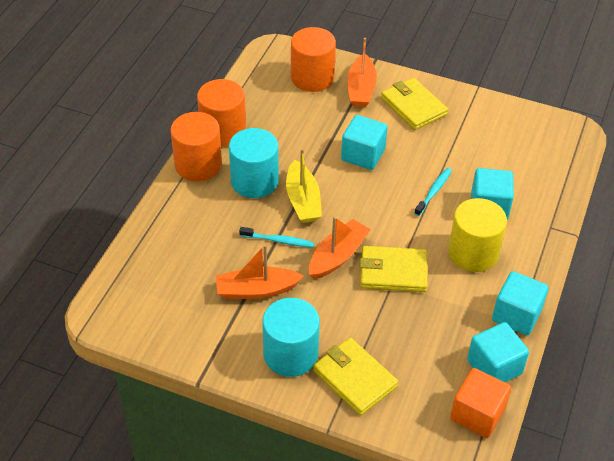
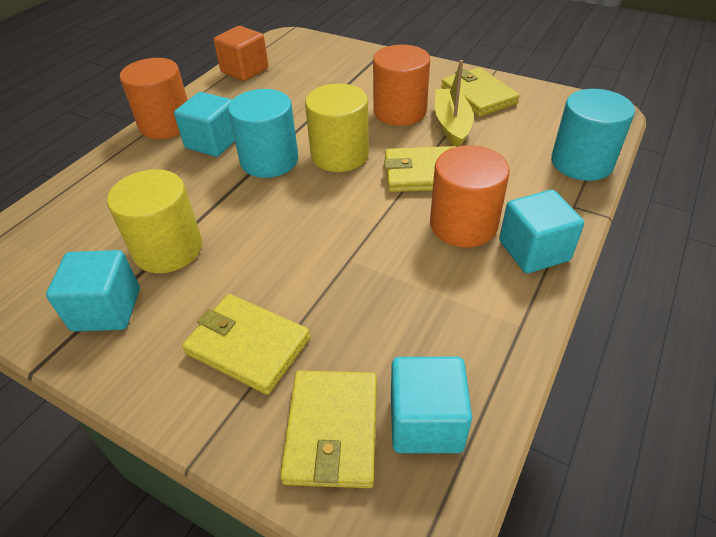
orange boat: 3 -> 0
turquoise toothbrush: 2 -> 0
yellow cylinder: 1 -> 2
yellow wallet: 3 -> 4

